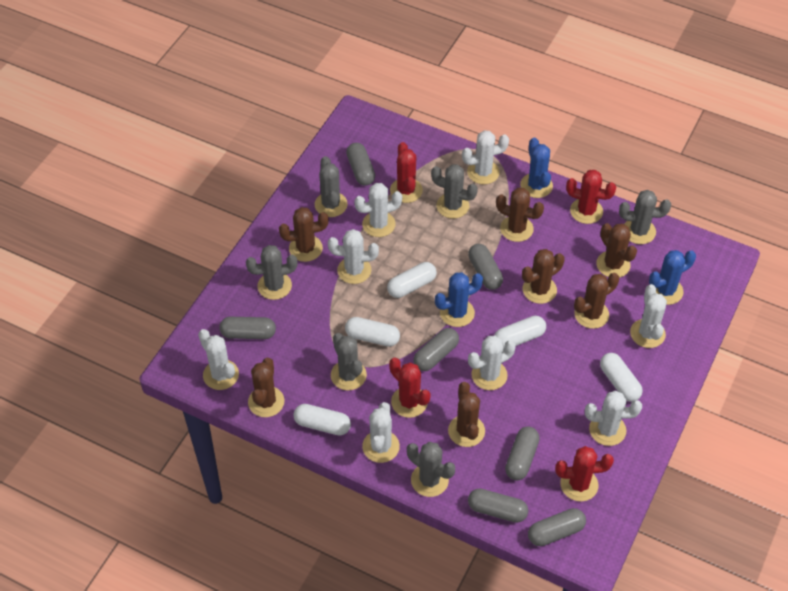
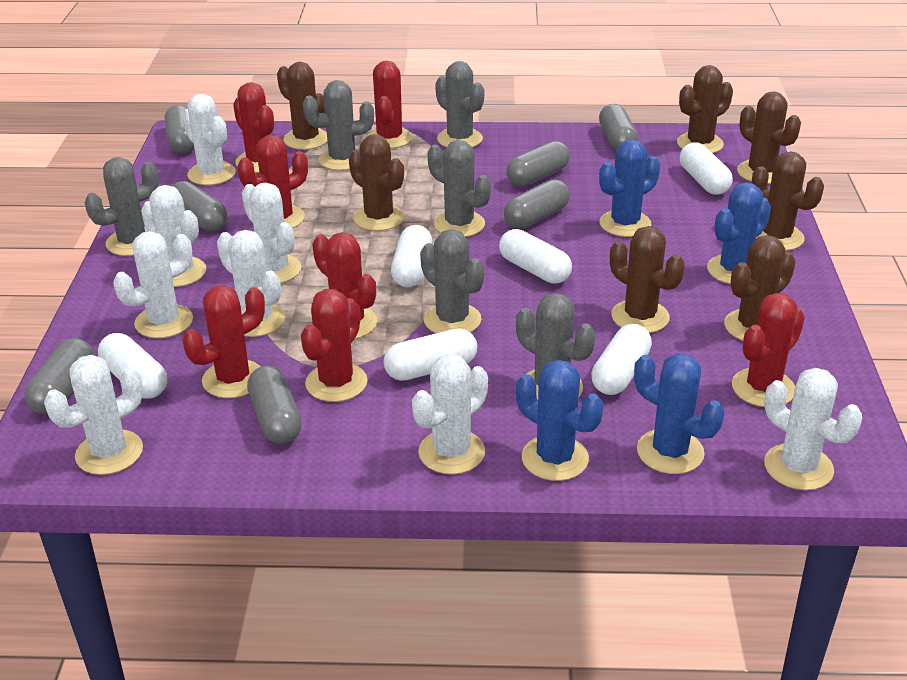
blue cactus: 3 -> 4
red cactus: 4 -> 7
white capsule: 5 -> 6

